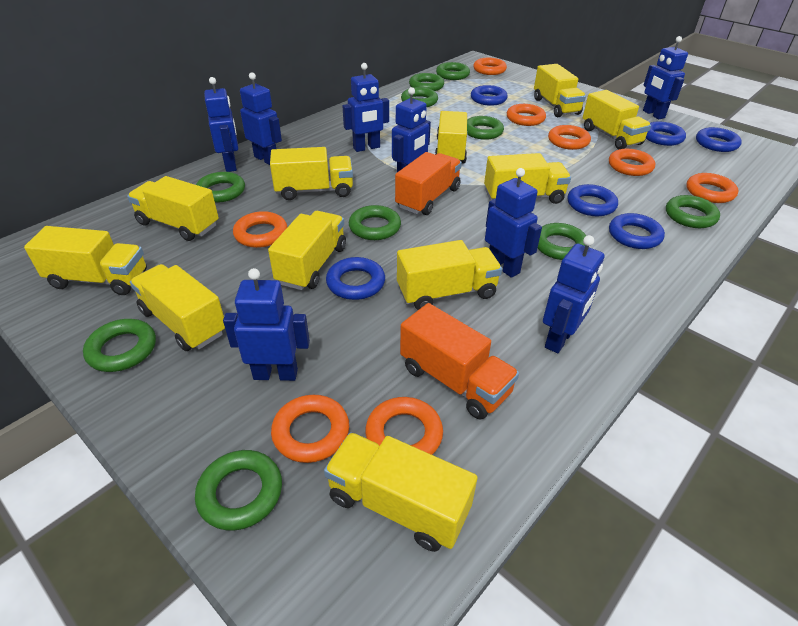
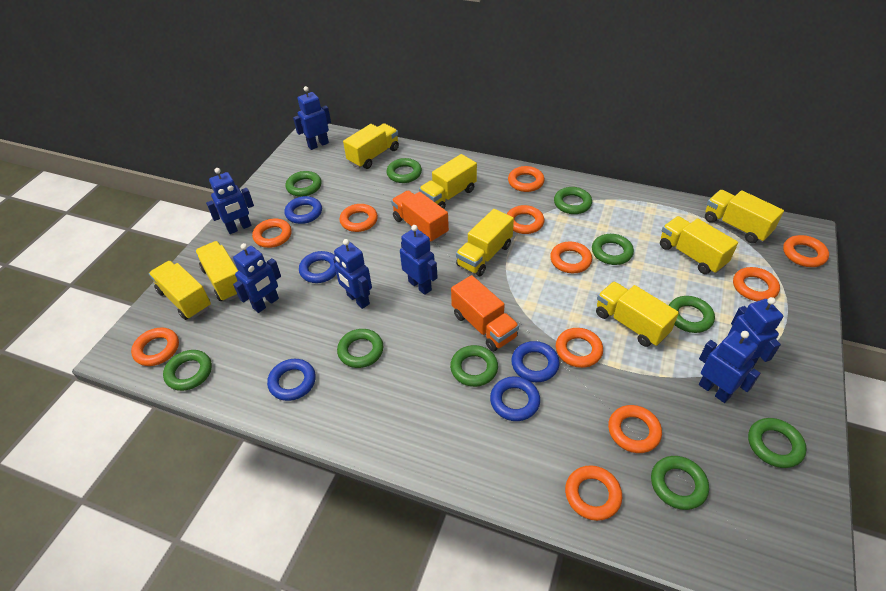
blue ring: 6 -> 5
blue robot: 8 -> 7
orange ring: 8 -> 11
yellow truck: 11 -> 8

